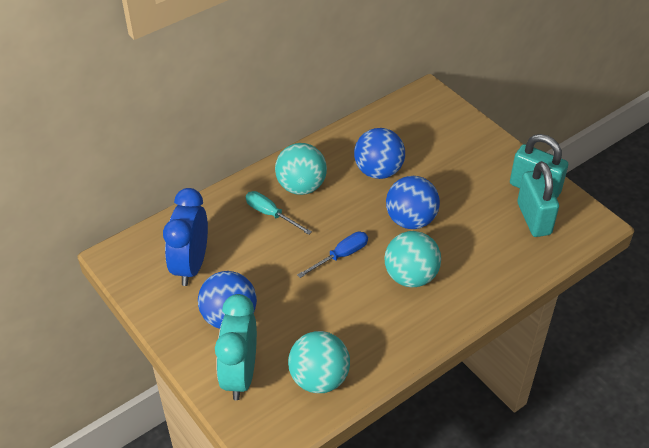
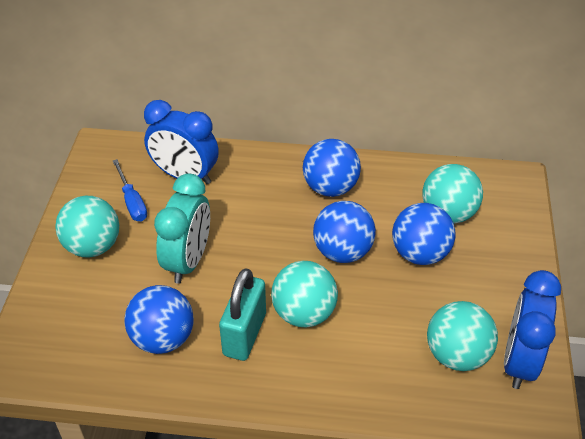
blue ball: 3 -> 4
blue clock: 1 -> 2
turquoise ball: 3 -> 4
turquoise padlock: 2 -> 1
turquoise screwdriver: 1 -> 0

